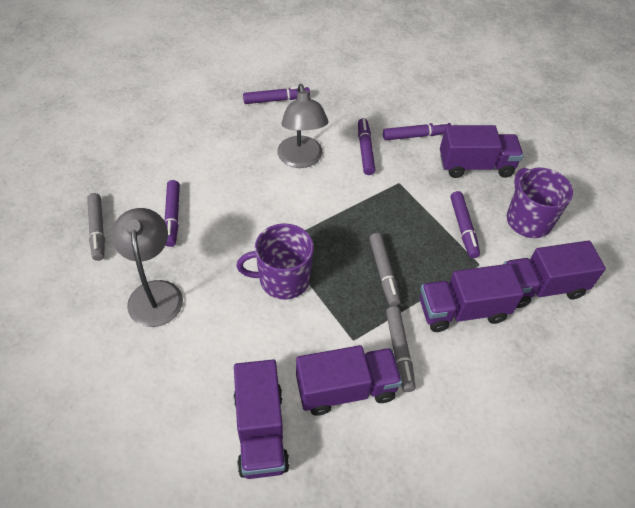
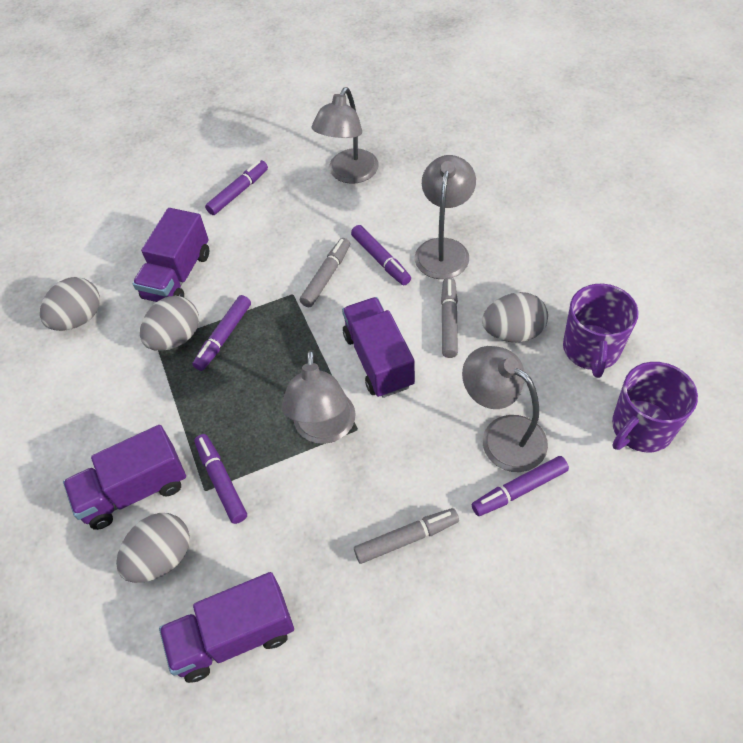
grey egg: 0 -> 4
grey lamp: 2 -> 4
purple truck: 5 -> 4

